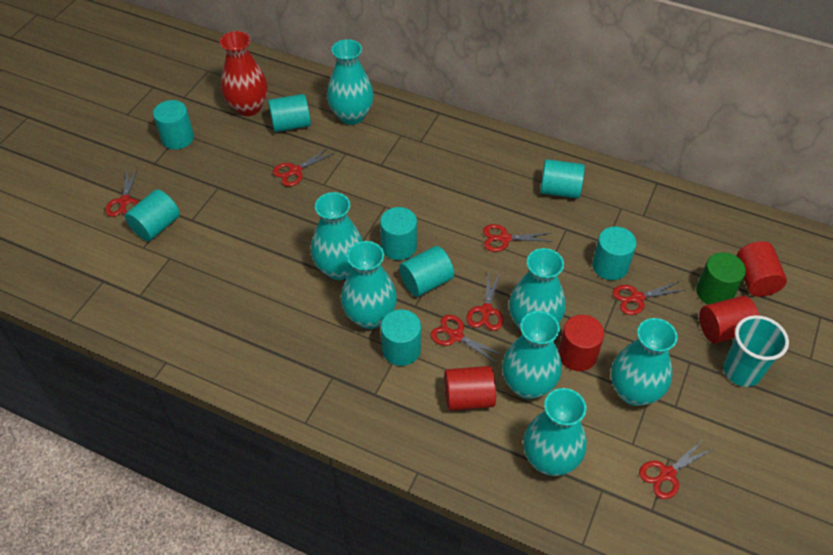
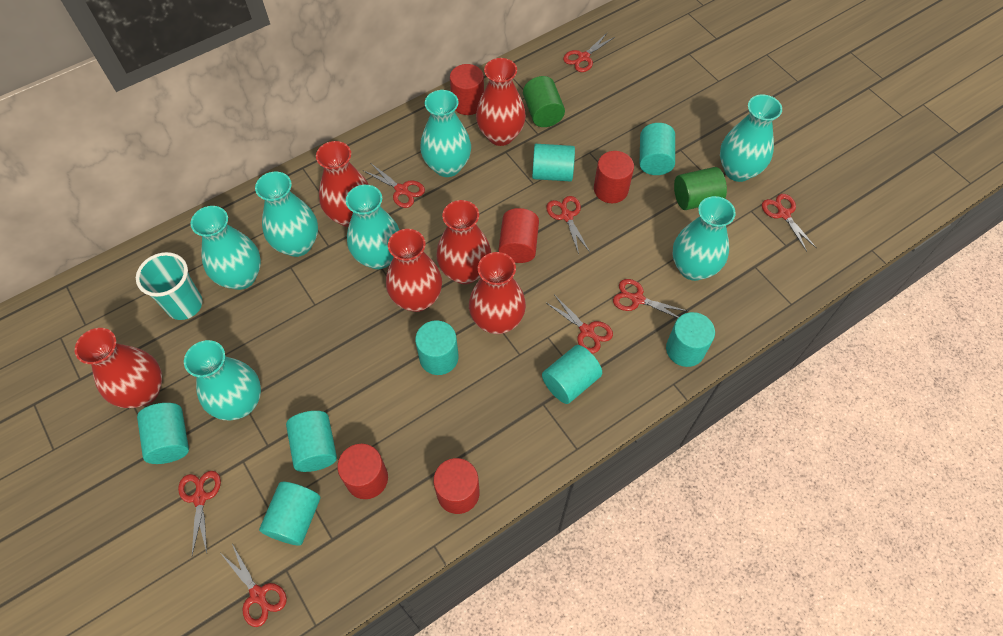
green cylinder: 1 -> 2
red cylinder: 4 -> 5
red scissors: 7 -> 8
red vase: 1 -> 6

